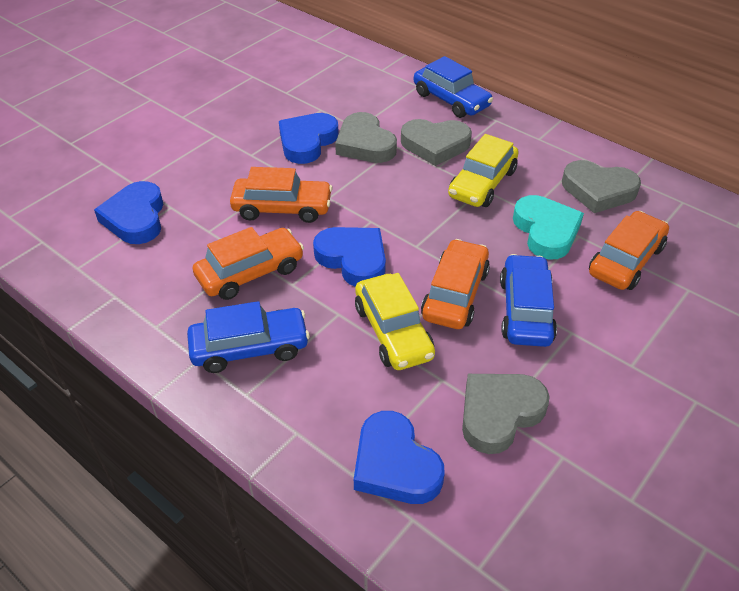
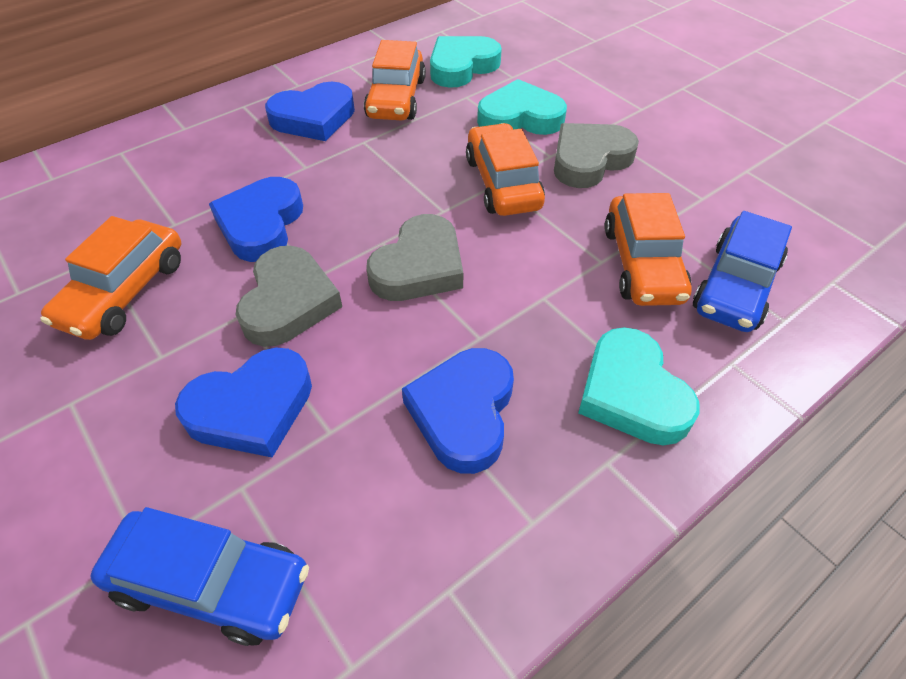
blue car: 3 -> 2
grey heart: 4 -> 3
turquoise heart: 1 -> 3
yellow car: 2 -> 0

